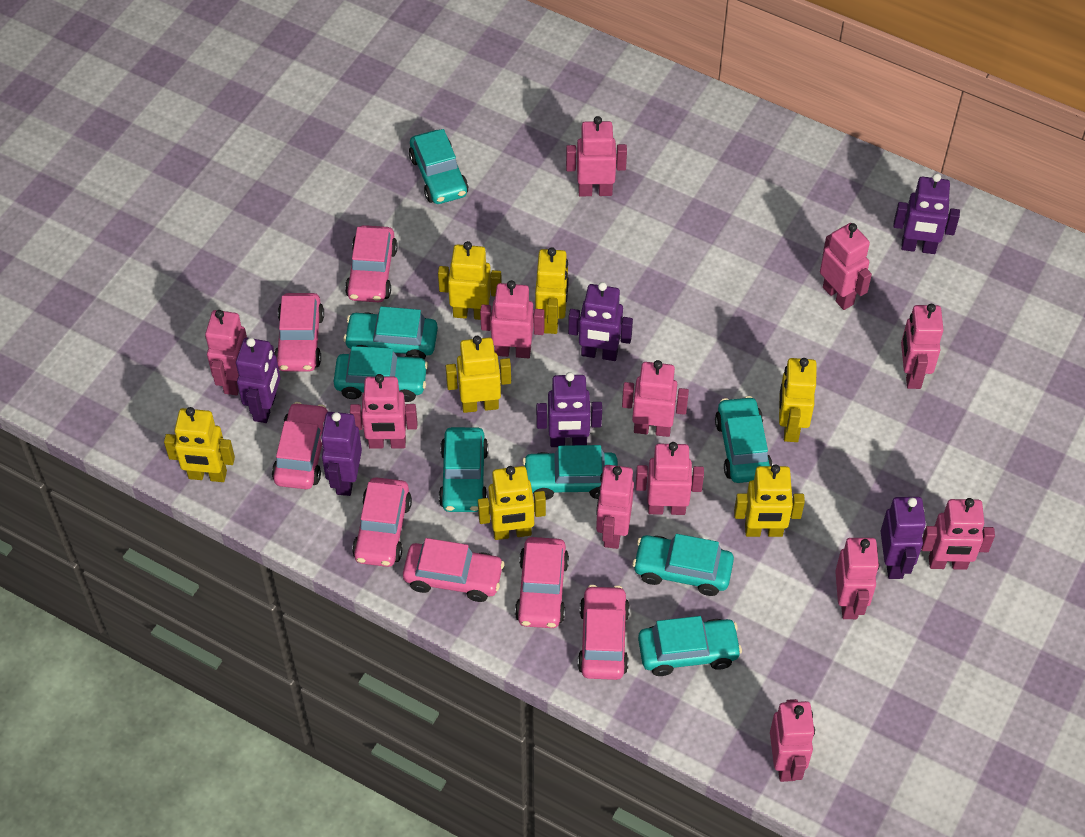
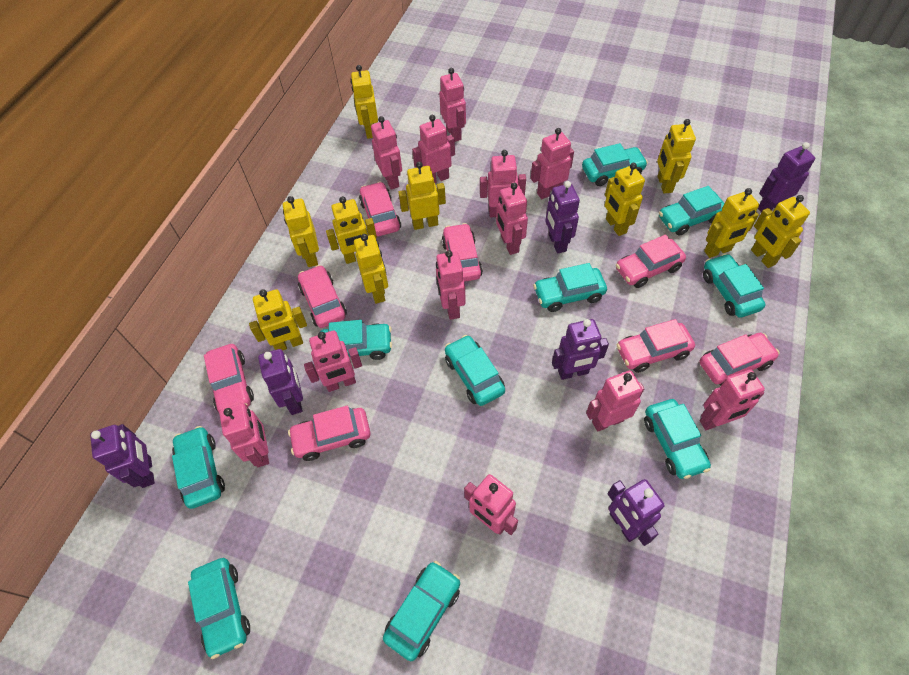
pink car: 7 -> 8
turquoise car: 8 -> 10
yellow robot: 7 -> 10

